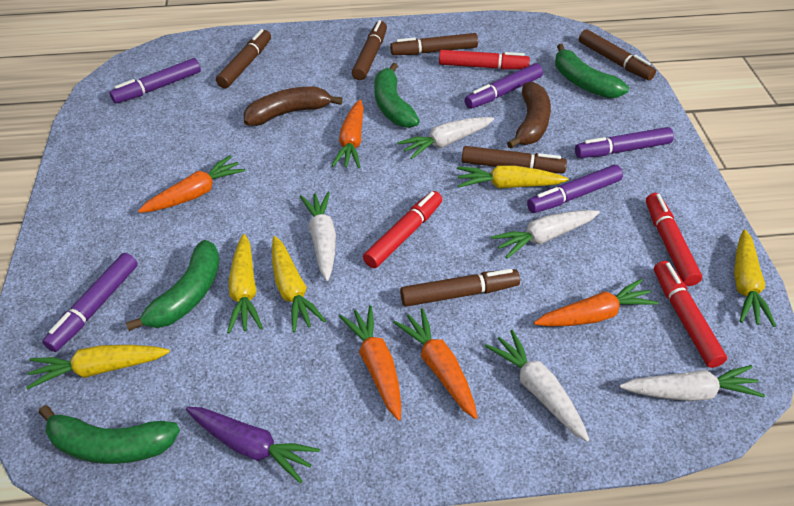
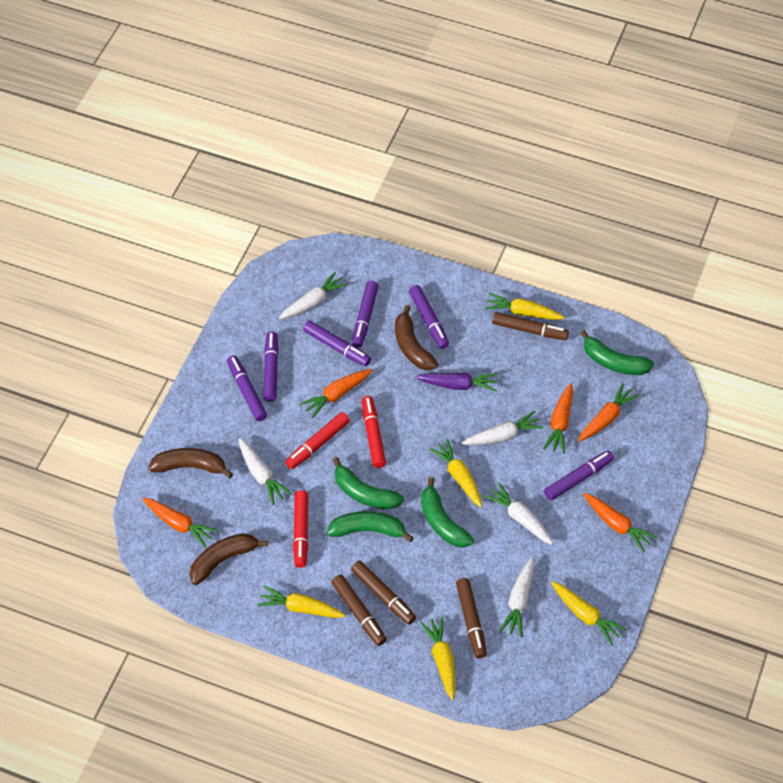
brown banana: 2 -> 3
brown marker: 6 -> 4
purple marker: 5 -> 6
red marker: 4 -> 3

